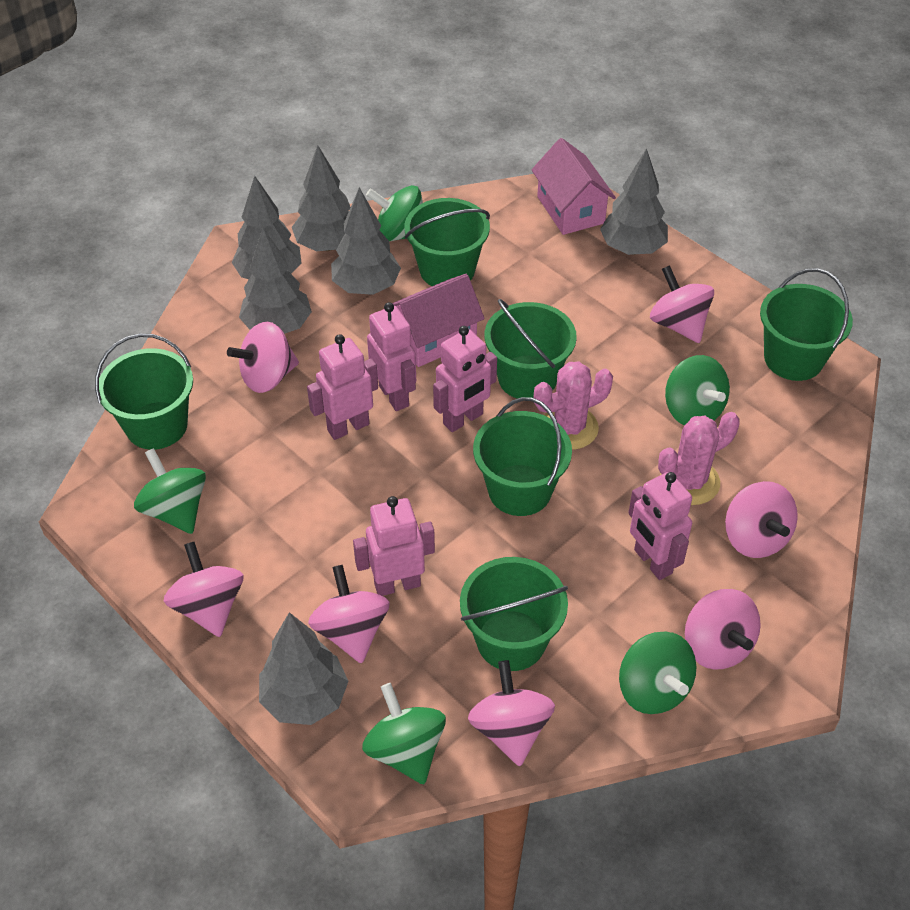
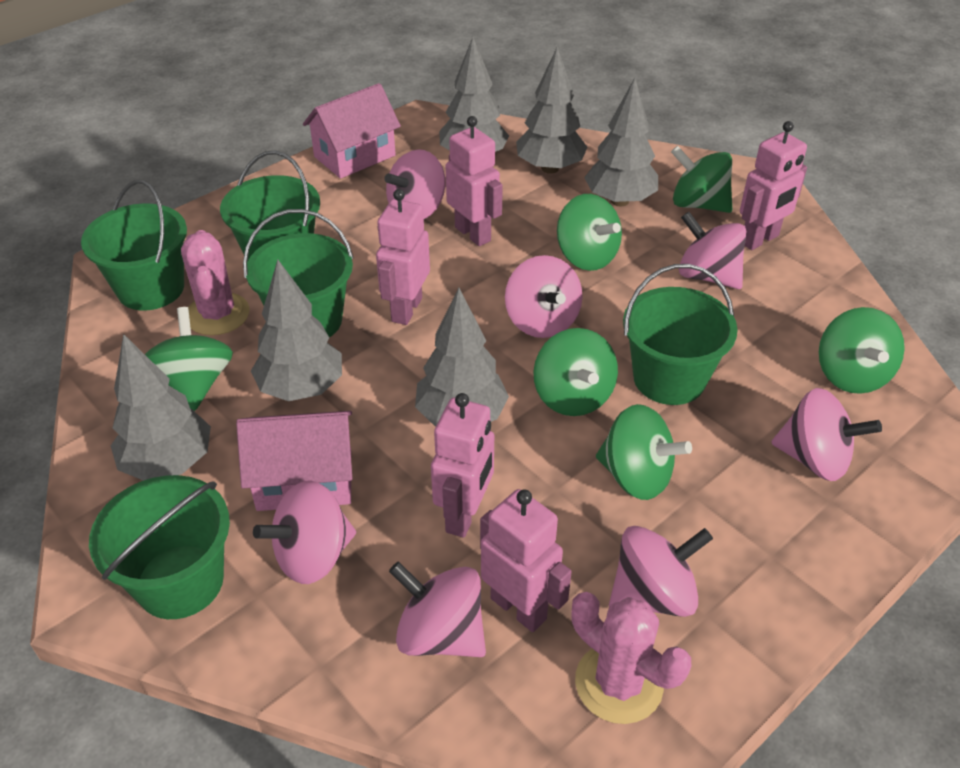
green bucket: 6 -> 5
green spinning top: 5 -> 6

